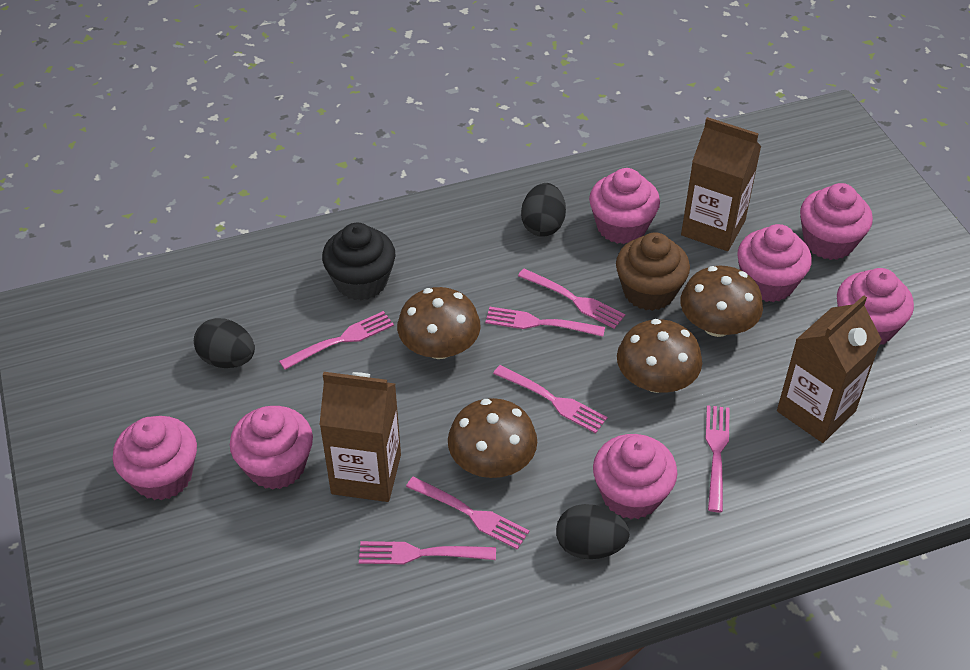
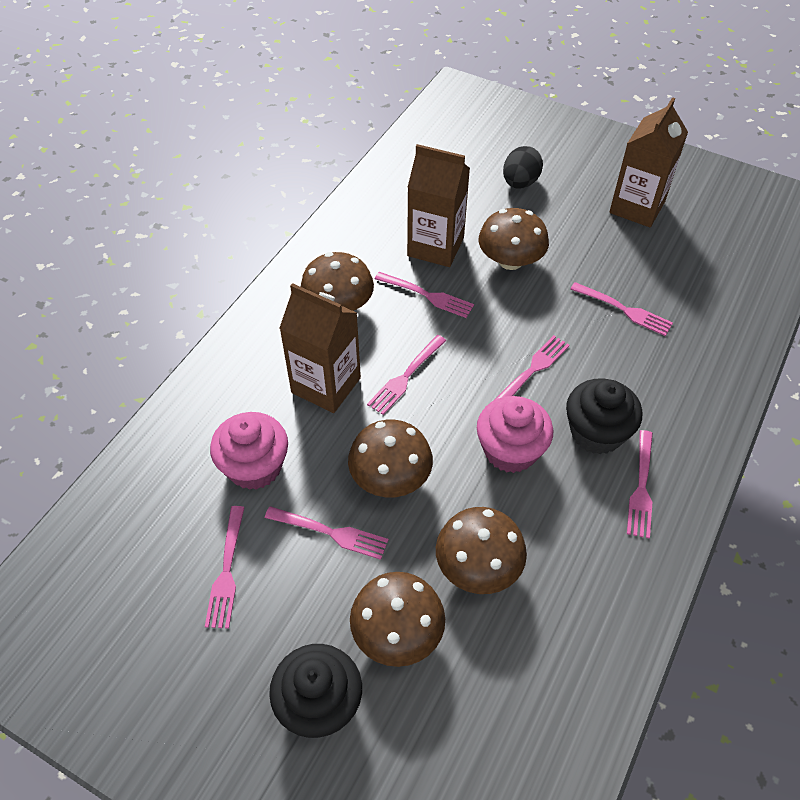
black cupcake: 1 -> 2
black egg: 3 -> 1
brown cupcake: 1 -> 0
brown mushroom: 4 -> 5
pink cupcake: 7 -> 2

